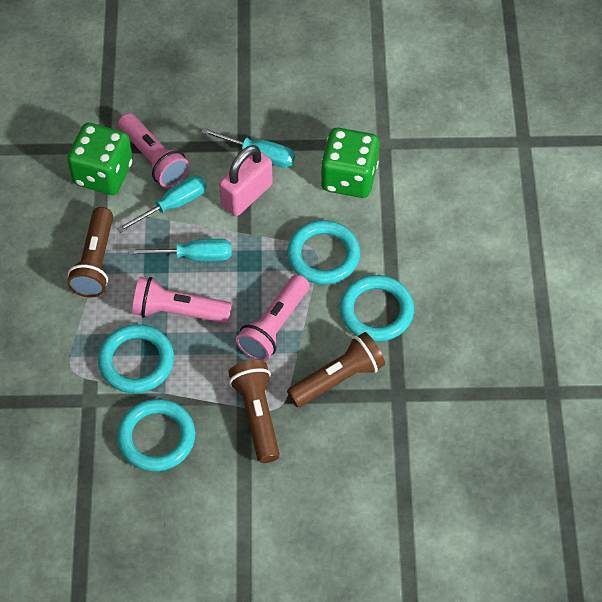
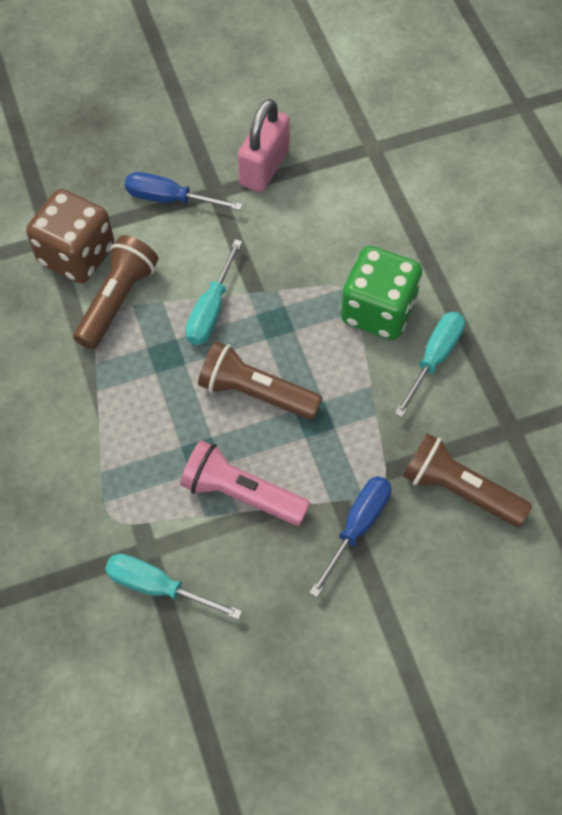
blue screwdriver: 0 -> 2
brown dice: 0 -> 1
green dice: 2 -> 1
pink flashlight: 3 -> 1
turquoise ring: 4 -> 0

